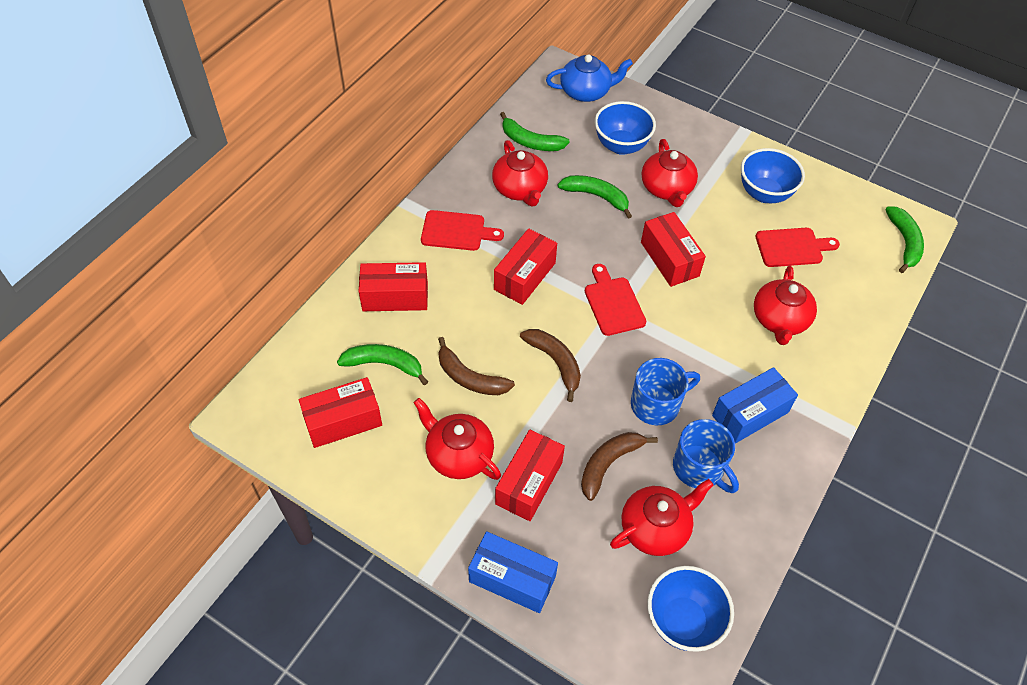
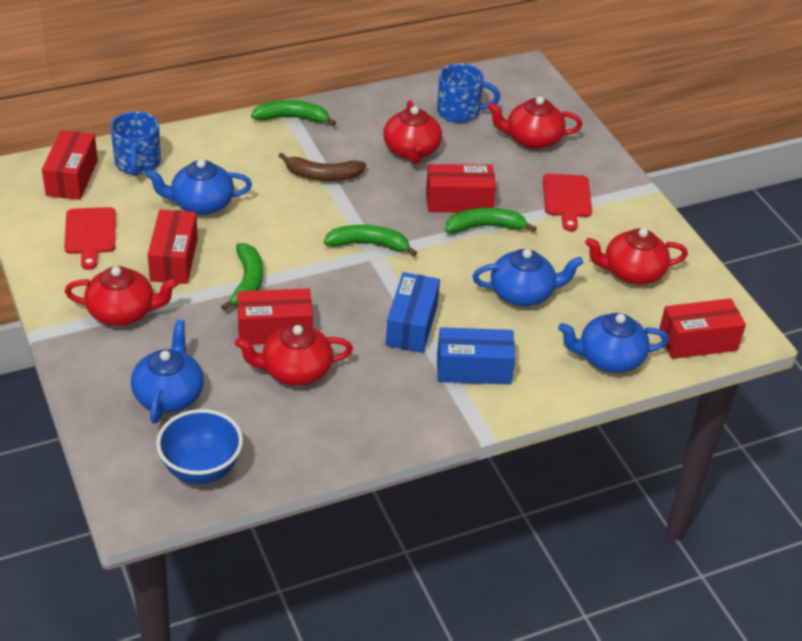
blue bowl: 3 -> 1
blue teapot: 1 -> 4
brown banana: 3 -> 1
red cutting board: 3 -> 2

